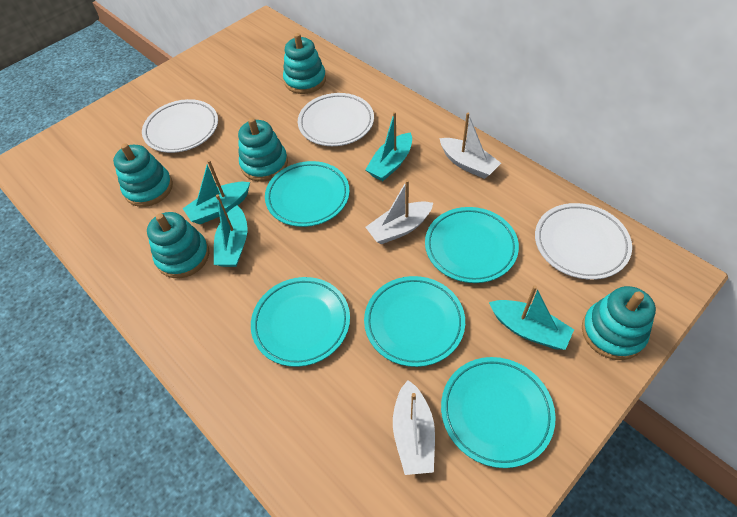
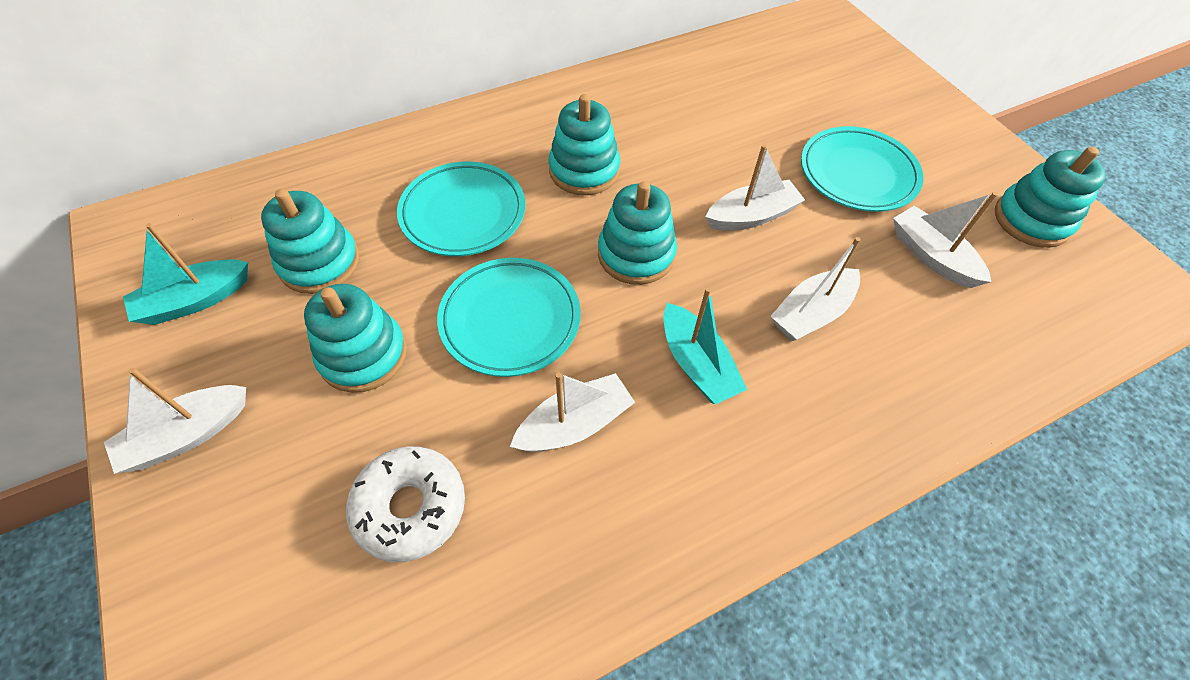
turquoise boat: 4 -> 2
turquoise plate: 5 -> 3
white boat: 3 -> 5
white donut: 0 -> 1
white plate: 3 -> 0

